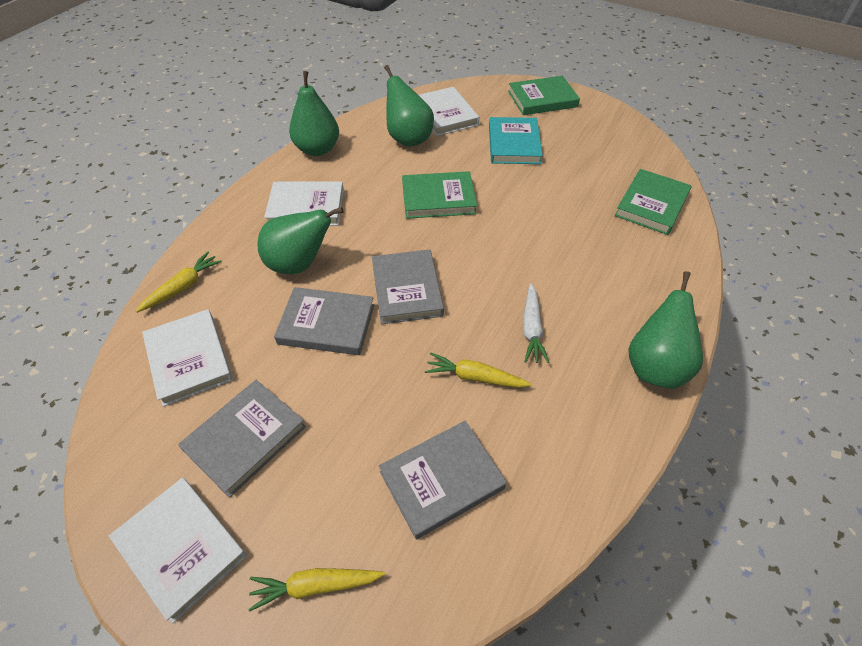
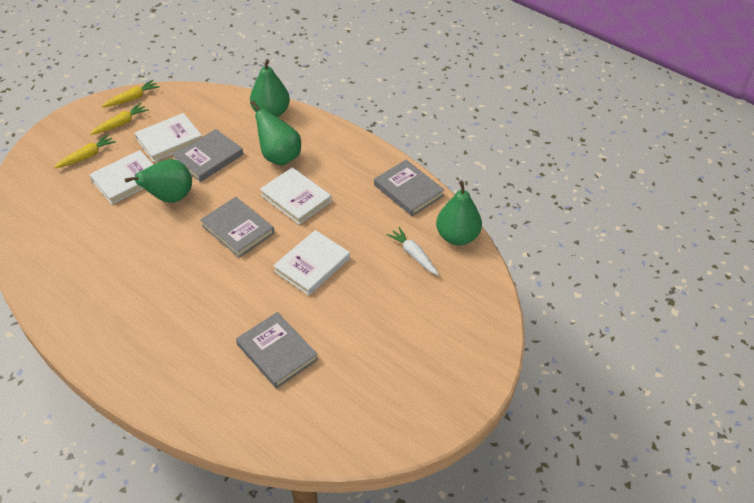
green book: 3 -> 0
turquoise book: 1 -> 0

